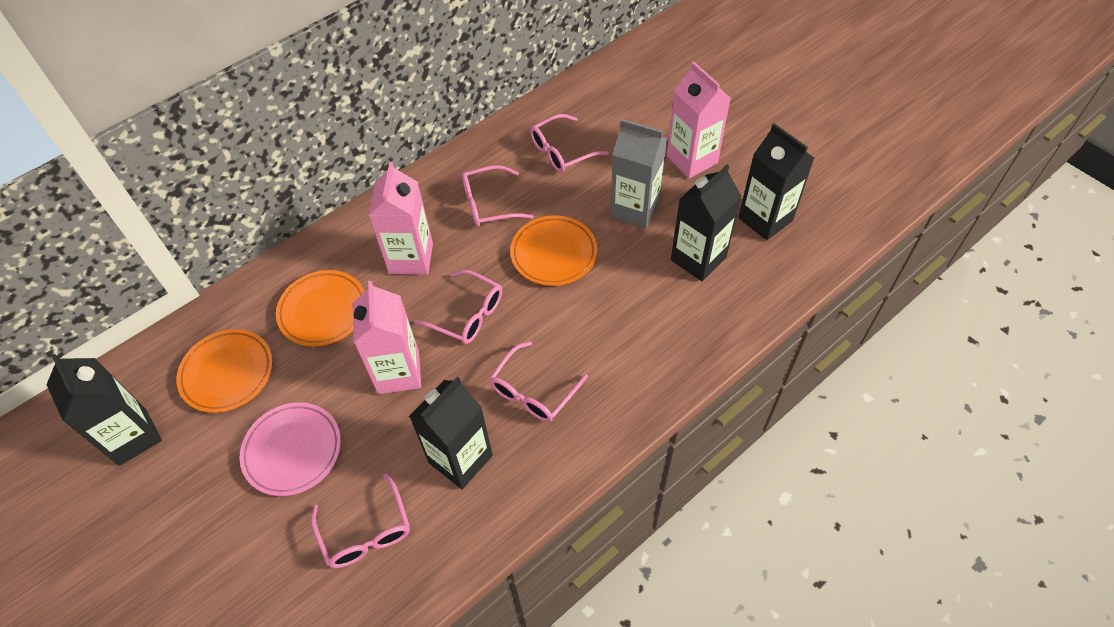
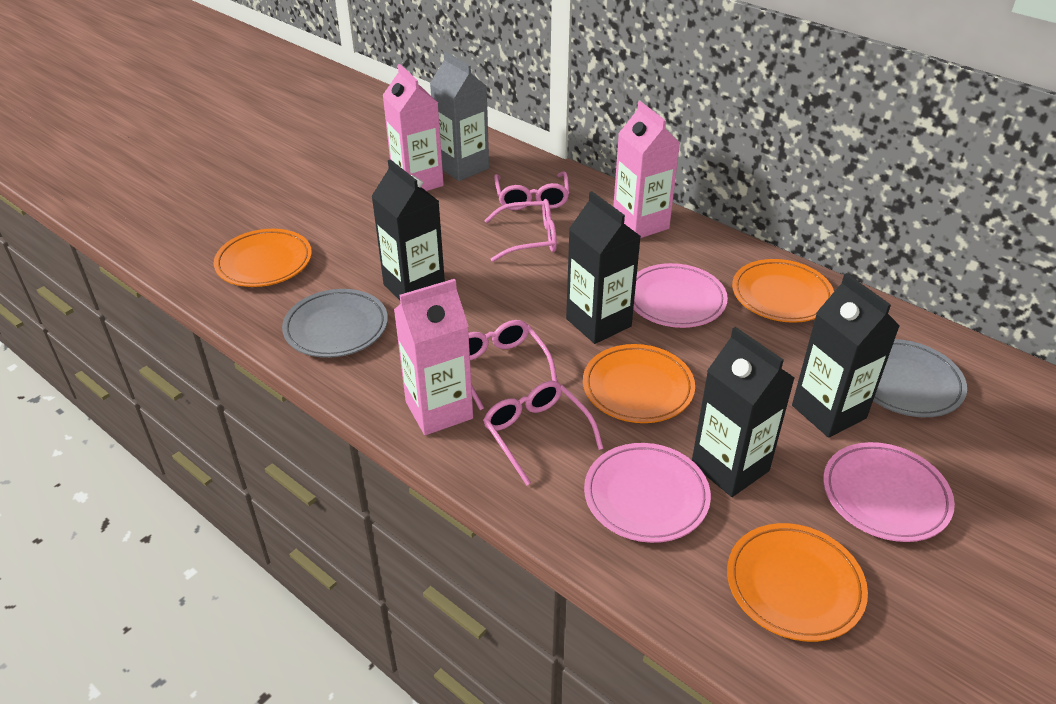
grey plate: 0 -> 2
orange plate: 3 -> 4
pink glasses: 5 -> 4
pink plate: 1 -> 3

